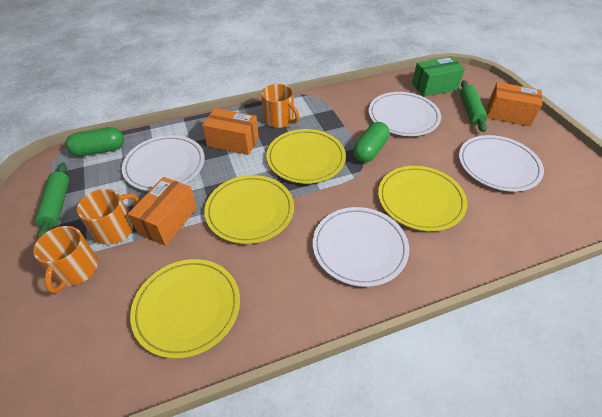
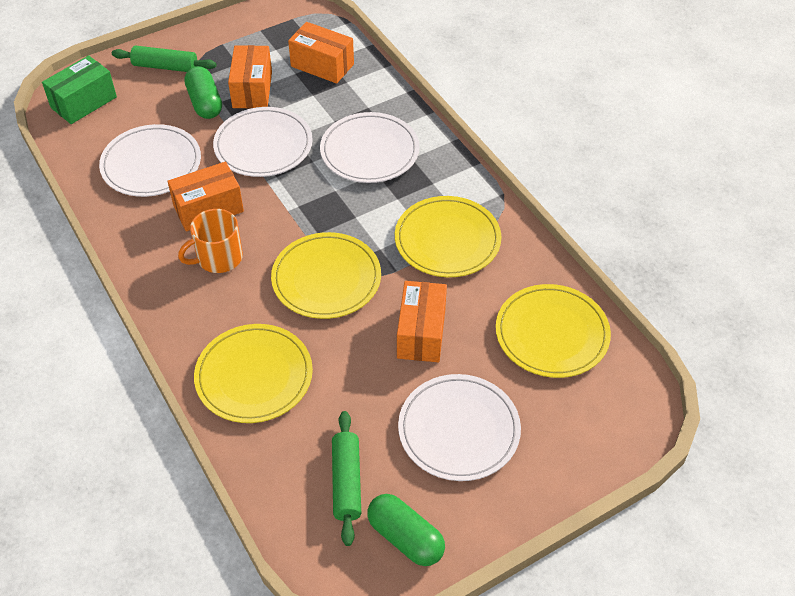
orange box: 3 -> 4
orange mug: 3 -> 1

